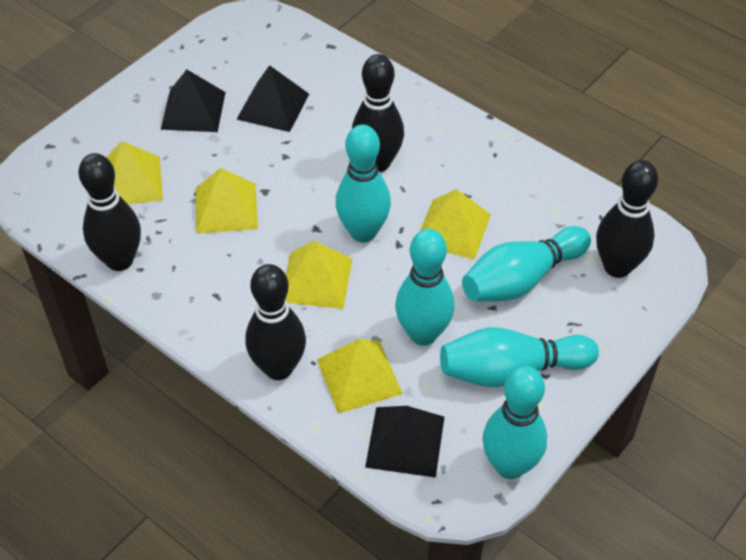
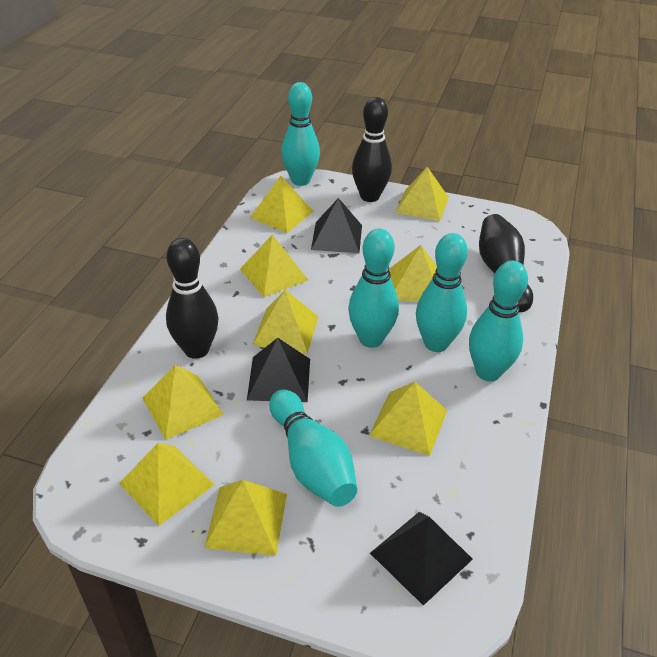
black bowling pin: 4 -> 3
yellow pyramid: 5 -> 9

